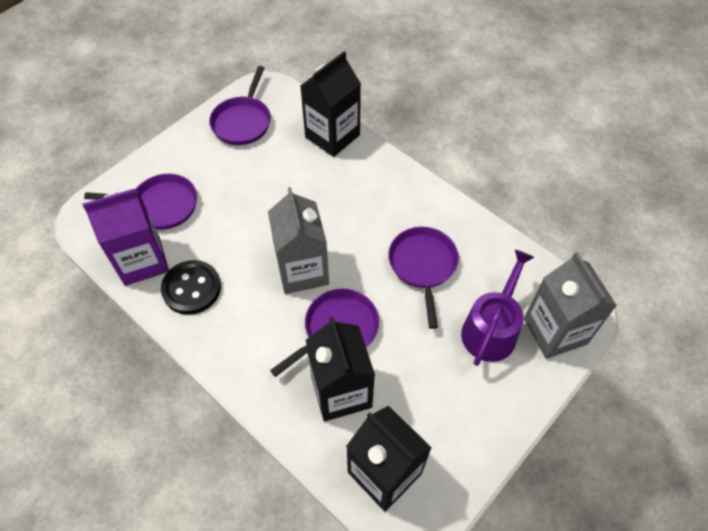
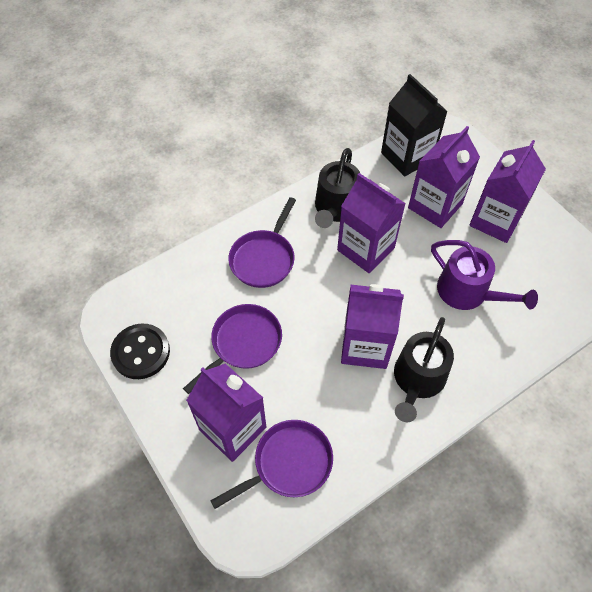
black carton: 3 -> 1
black watering can: 0 -> 2
grey carton: 2 -> 0
purple carton: 1 -> 5
purple pan: 4 -> 3

